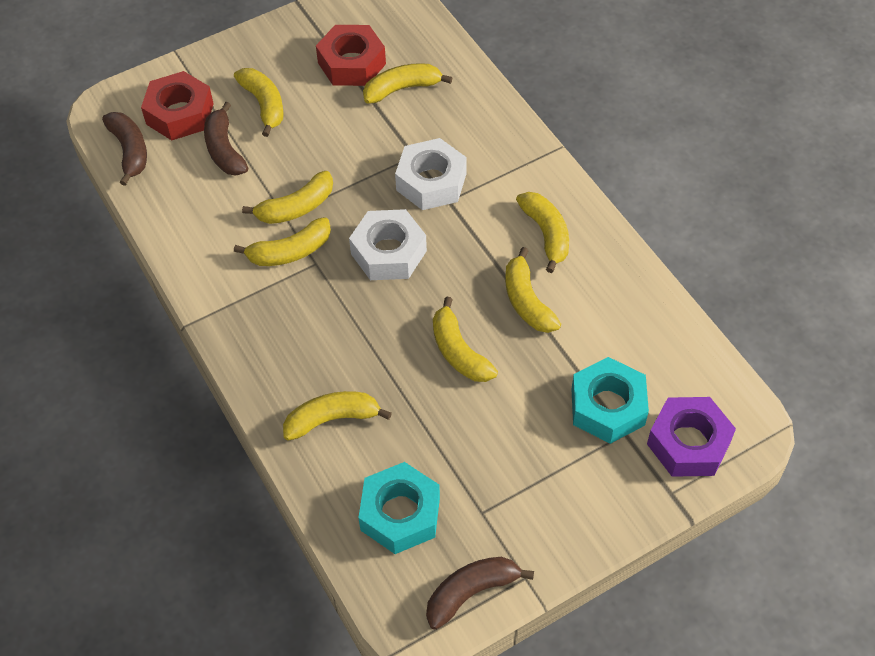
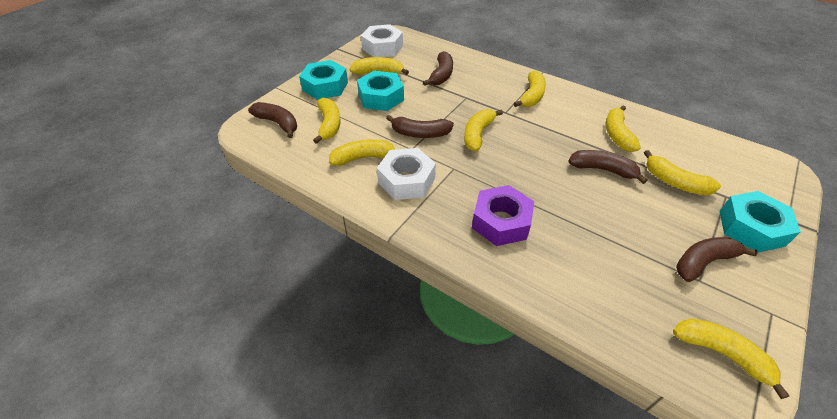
brown banana: 3 -> 5
red nut: 2 -> 0
turquoise nut: 2 -> 3

